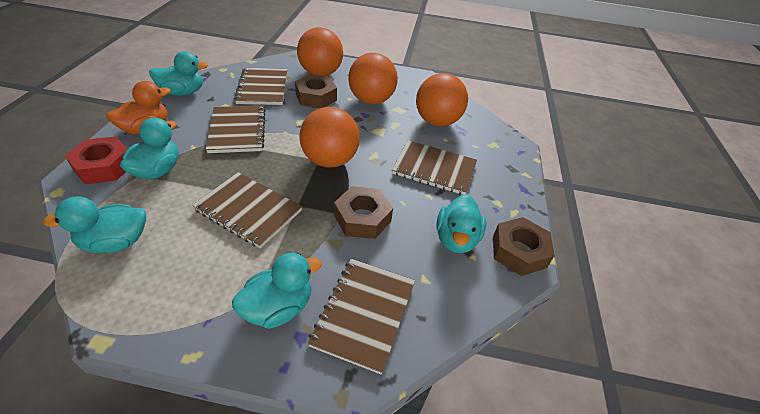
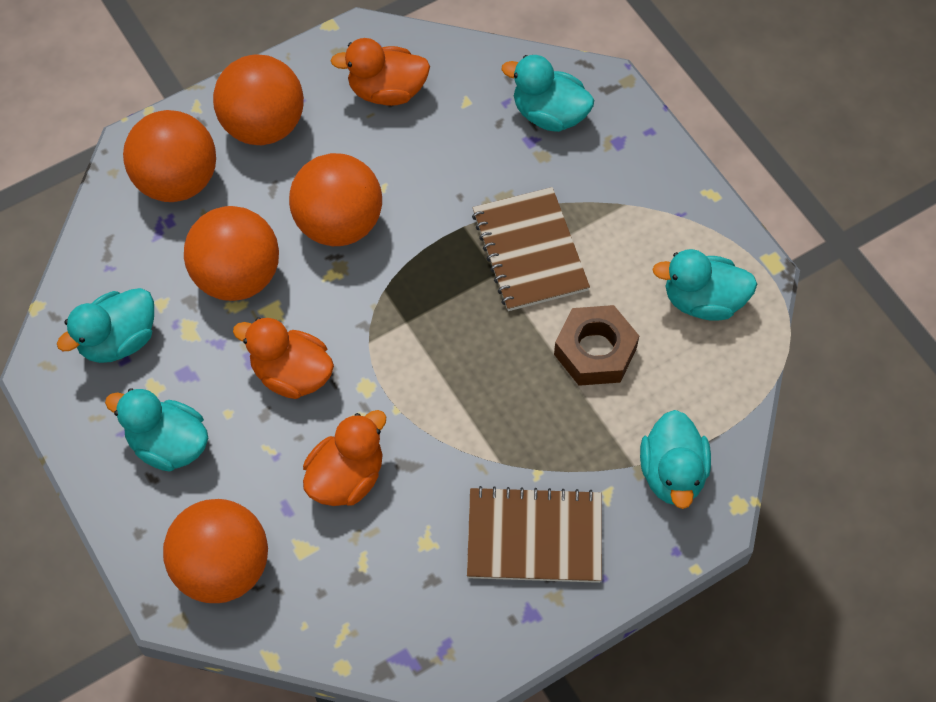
brown notebook: 5 -> 2
brown nut: 3 -> 1
orange ball: 4 -> 5
orange duck: 1 -> 3
red nut: 1 -> 0

